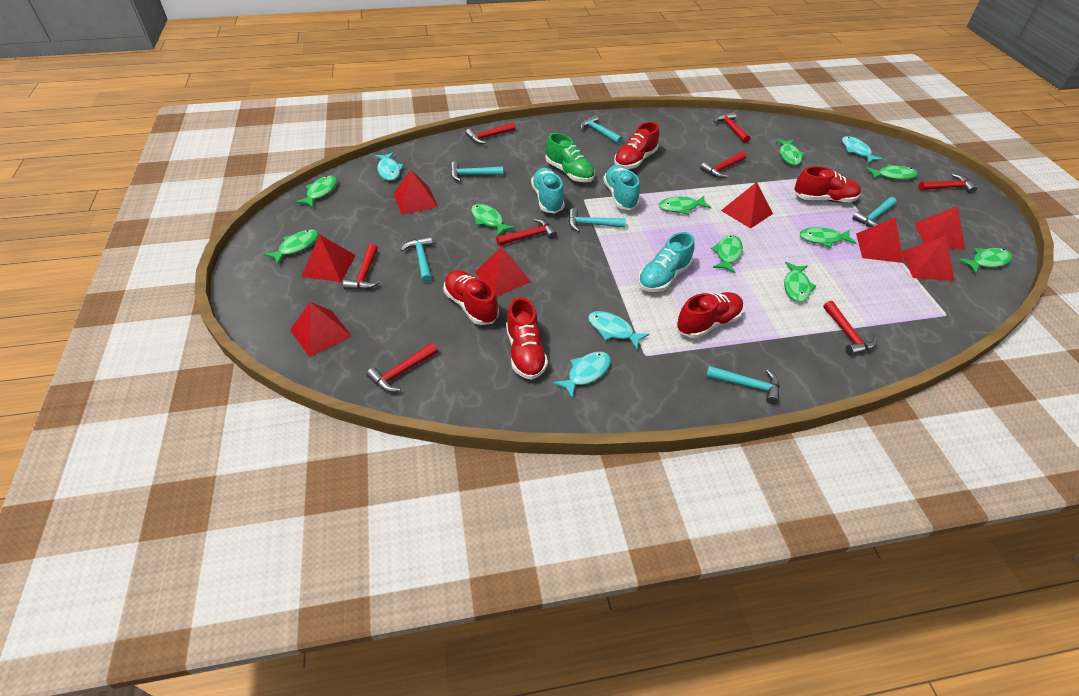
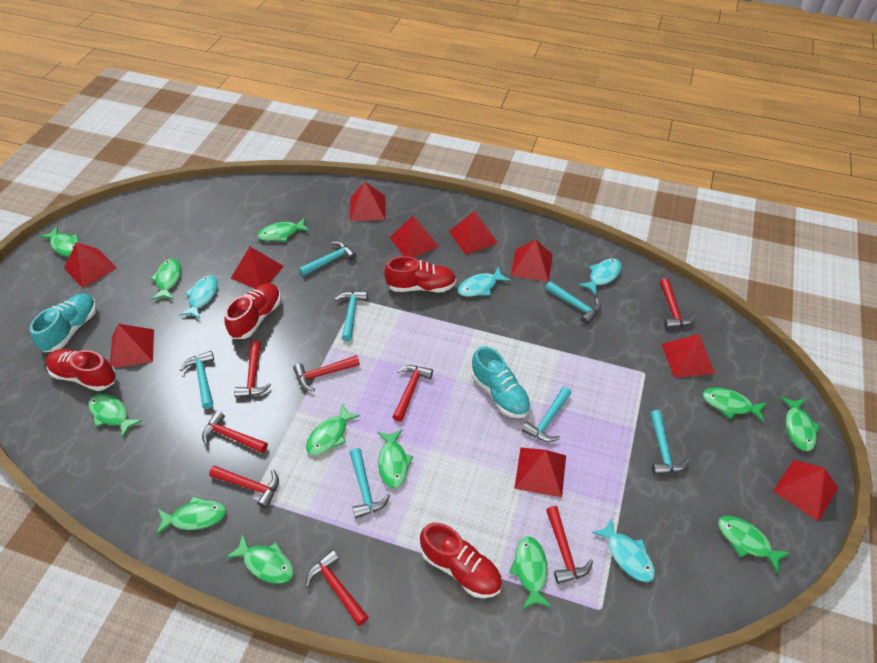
green fish: 10 -> 12
green shoe: 1 -> 0
red pyramid: 8 -> 10
red shoe: 5 -> 4
turquoise hammer: 6 -> 7
turquoise shoe: 3 -> 2

